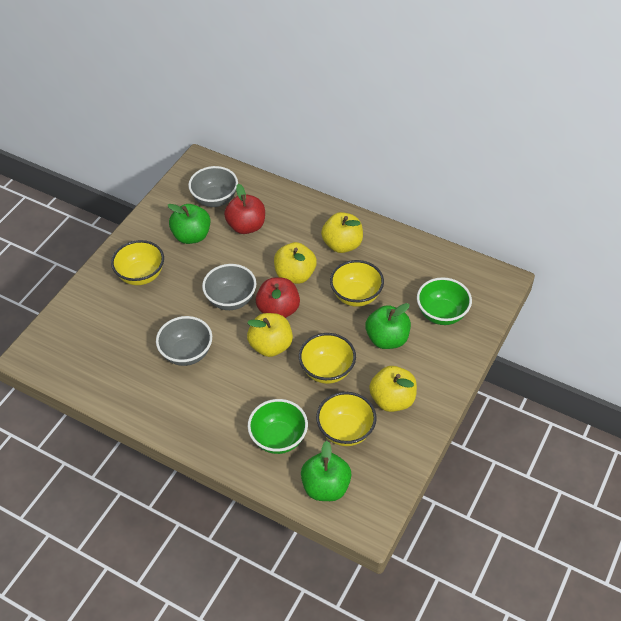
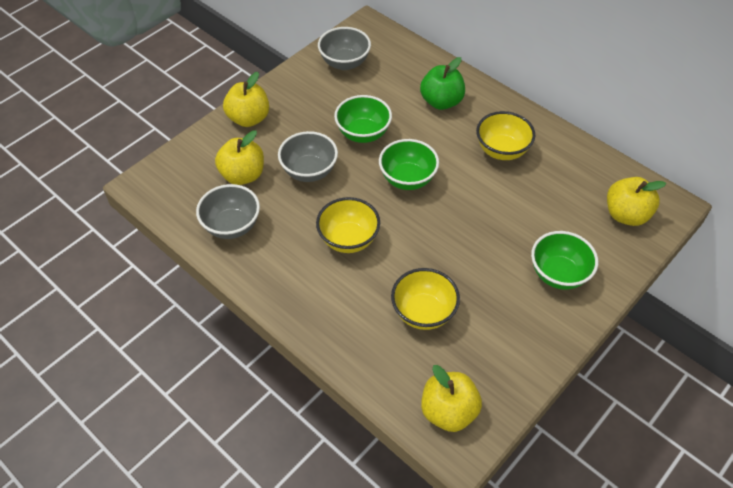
green apple: 3 -> 1
green bowl: 2 -> 3
red apple: 2 -> 0
yellow bowl: 4 -> 3

